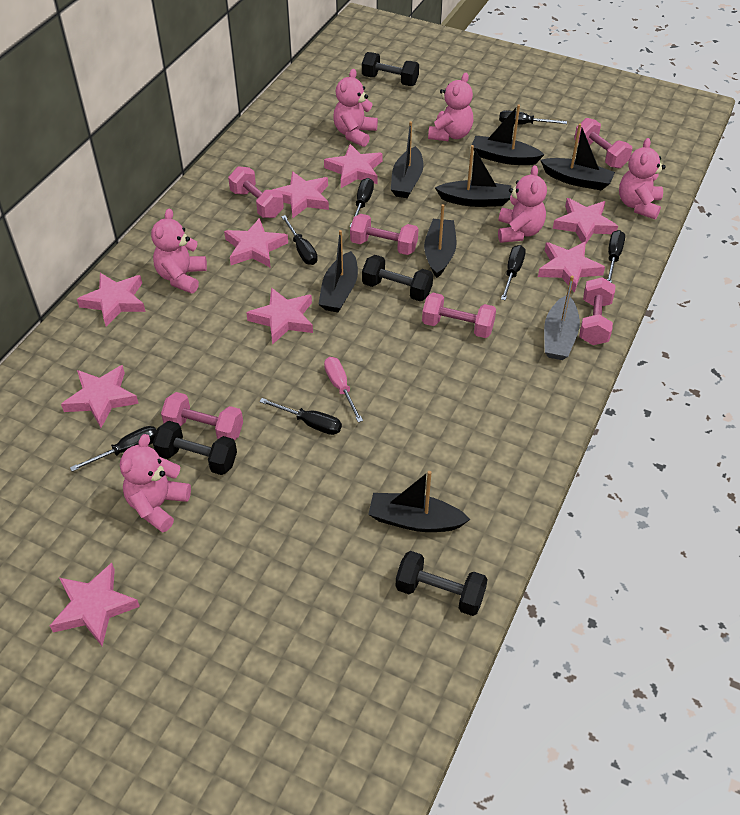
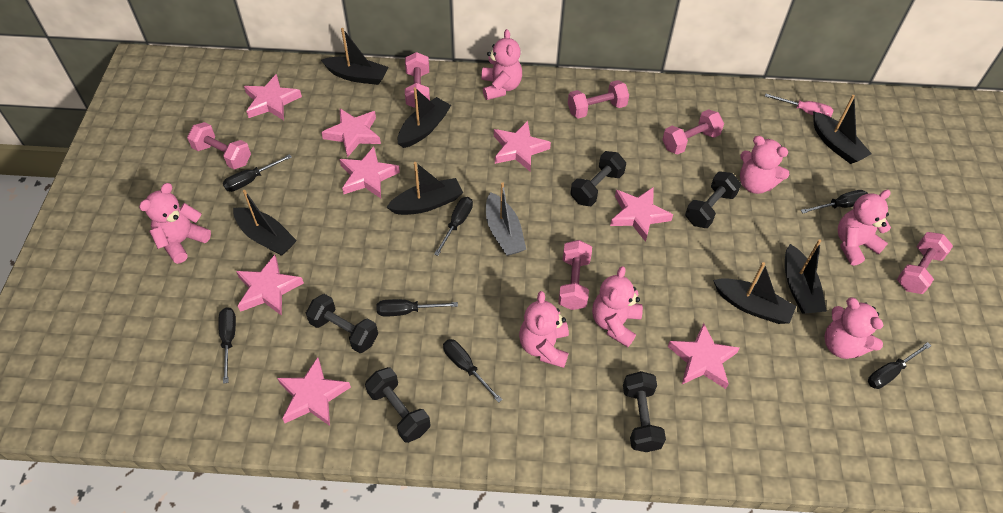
black dumbbell: 4 -> 5
pink star: 9 -> 8
pink teddy bear: 6 -> 7

